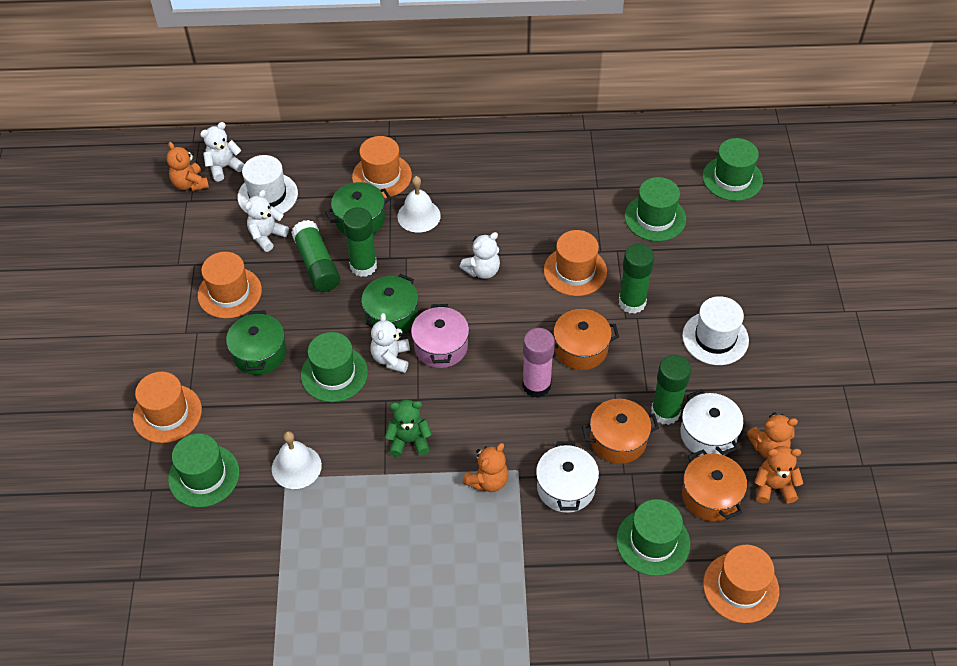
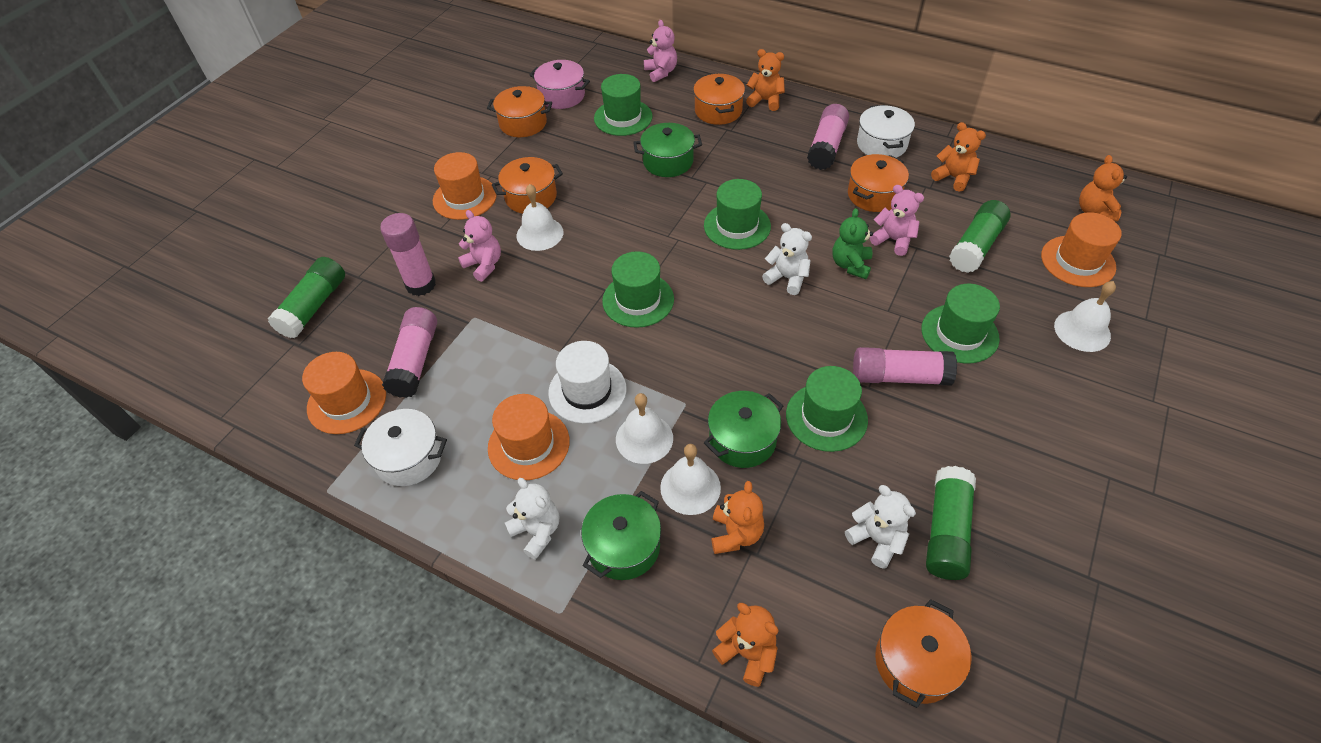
green glue stick: 4 -> 3
orange hat: 5 -> 4
orange pot: 3 -> 5
orange teddy bear: 4 -> 5
pink glue stick: 1 -> 4
pink teddy bear: 0 -> 3
white bell: 2 -> 4
white hat: 2 -> 1
white teddy bear: 4 -> 3

